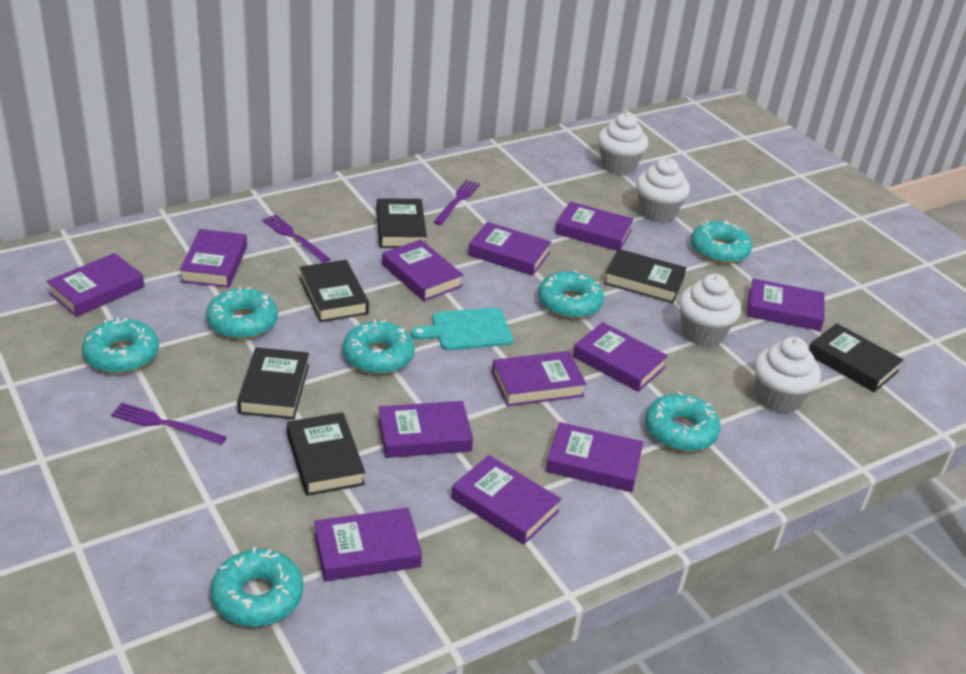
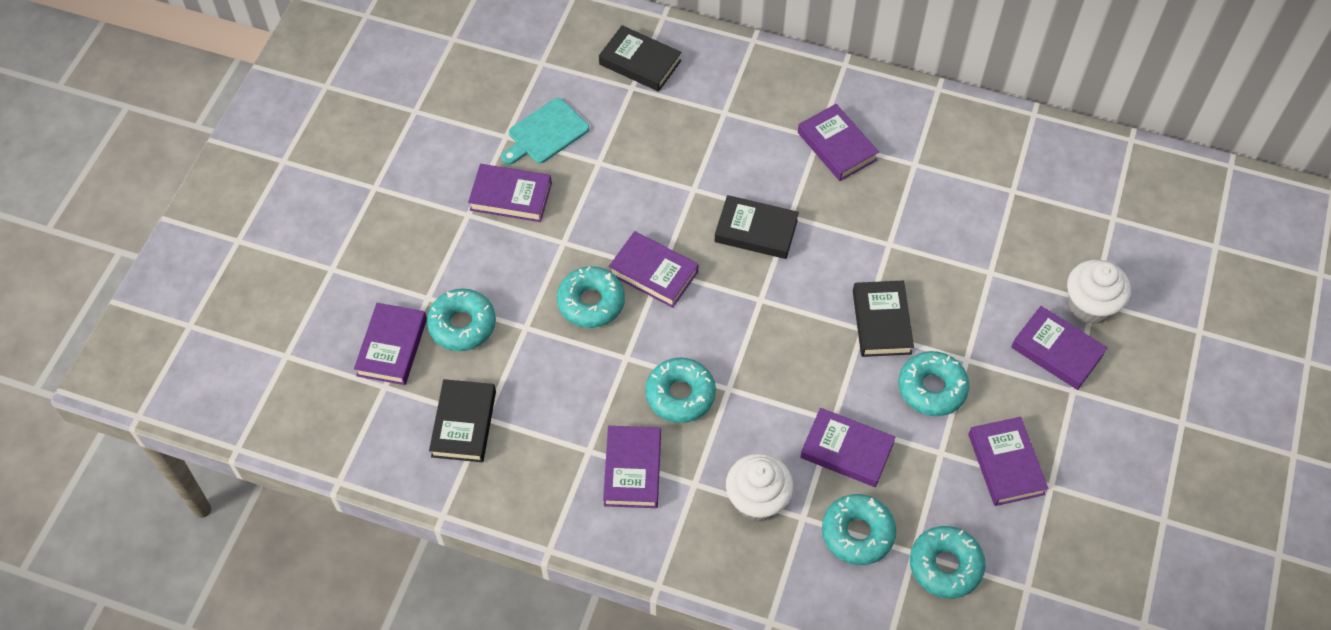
black book: 6 -> 4
purple book: 12 -> 8
purple fork: 3 -> 0
turquoise donut: 7 -> 6
white cupcake: 4 -> 2

